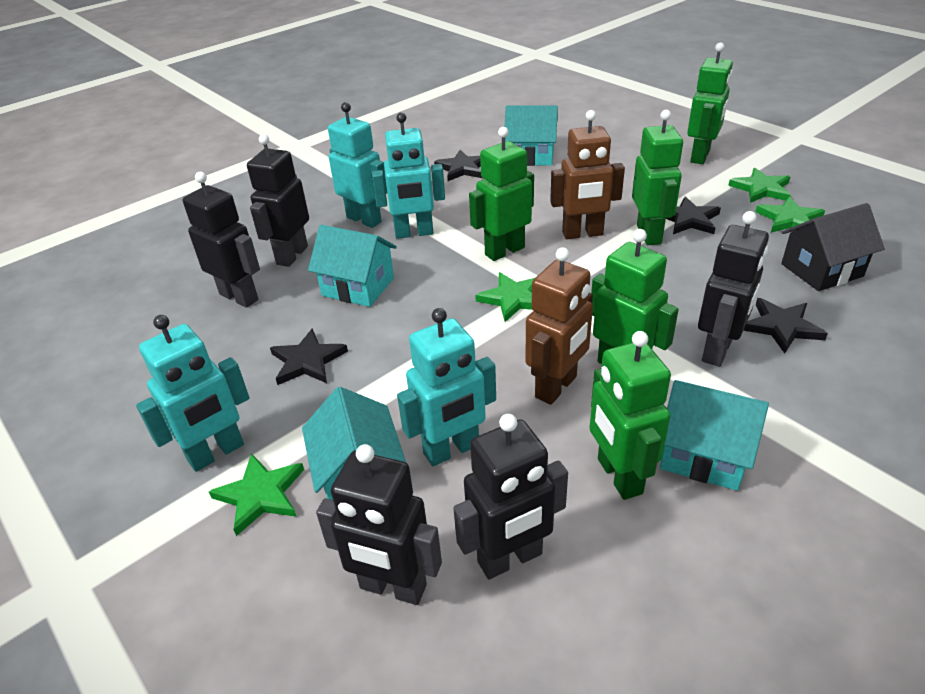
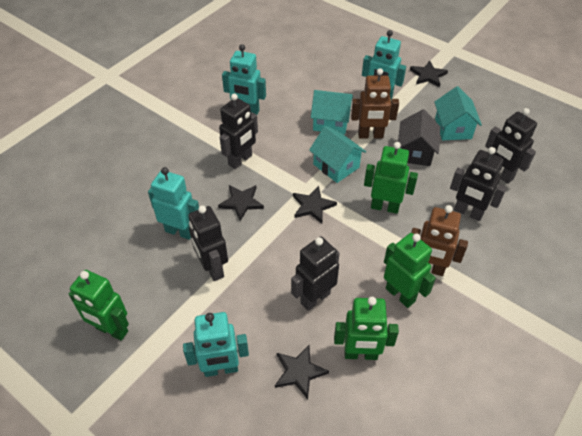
green robot: 5 -> 4
green star: 4 -> 0
turquoise house: 4 -> 3

